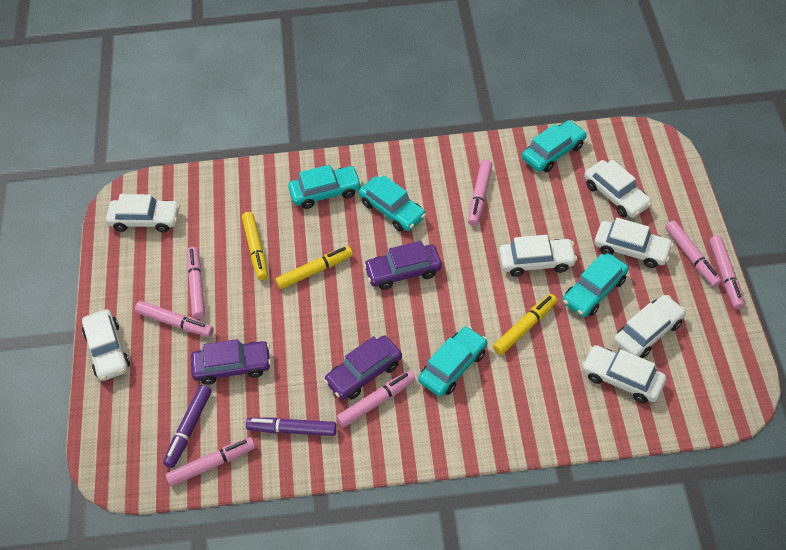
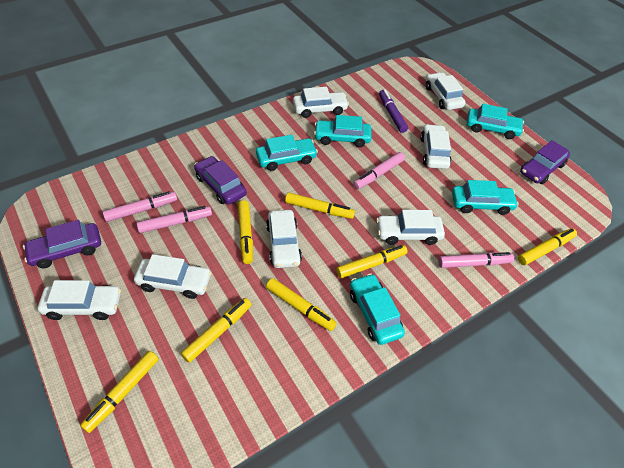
pink marker: 7 -> 4
purple marker: 2 -> 1
yellow marker: 3 -> 7

